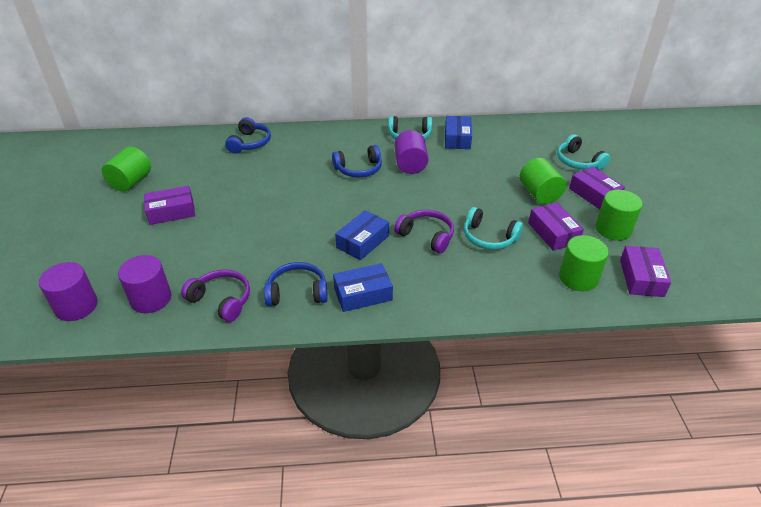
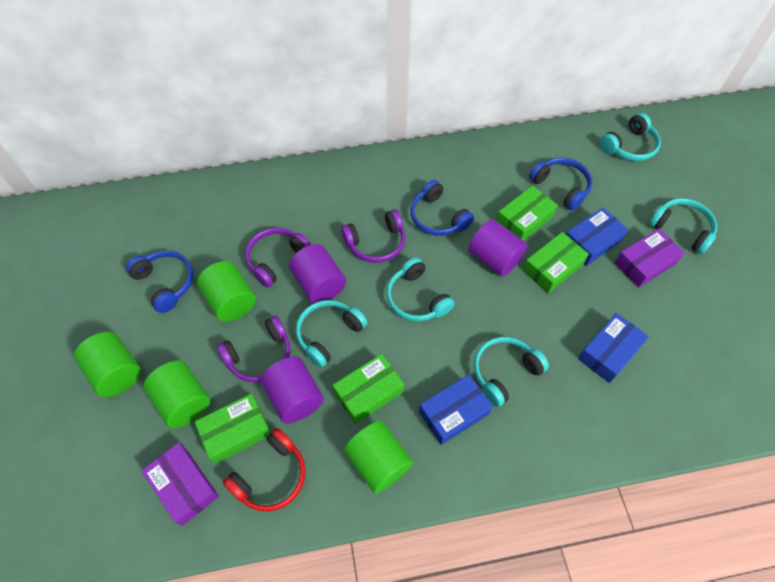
green box: 0 -> 4
purple box: 4 -> 2
purple headphones: 2 -> 3
red headphones: 0 -> 1
turquoise headphones: 3 -> 5

